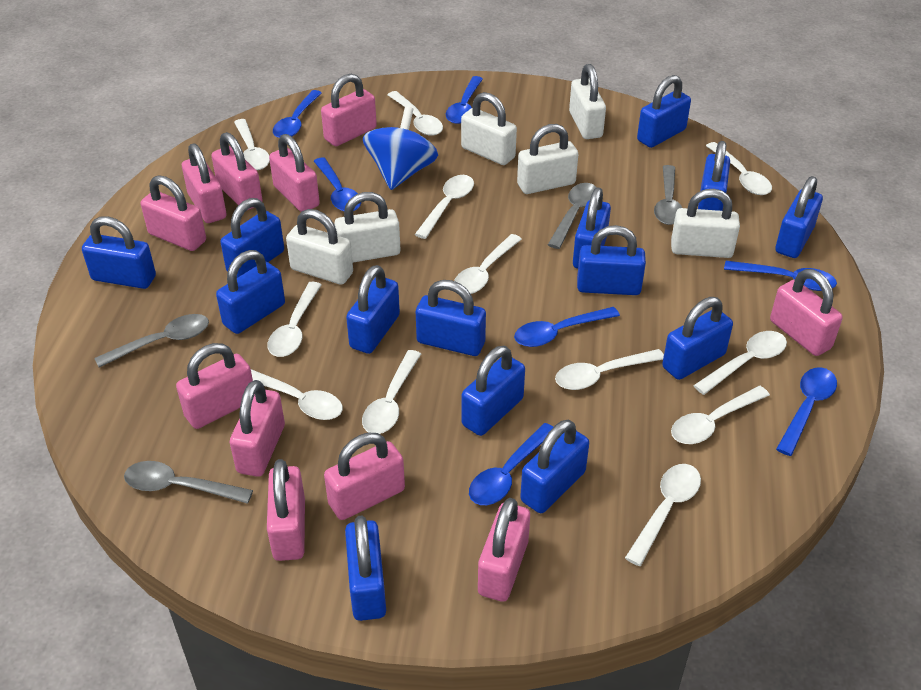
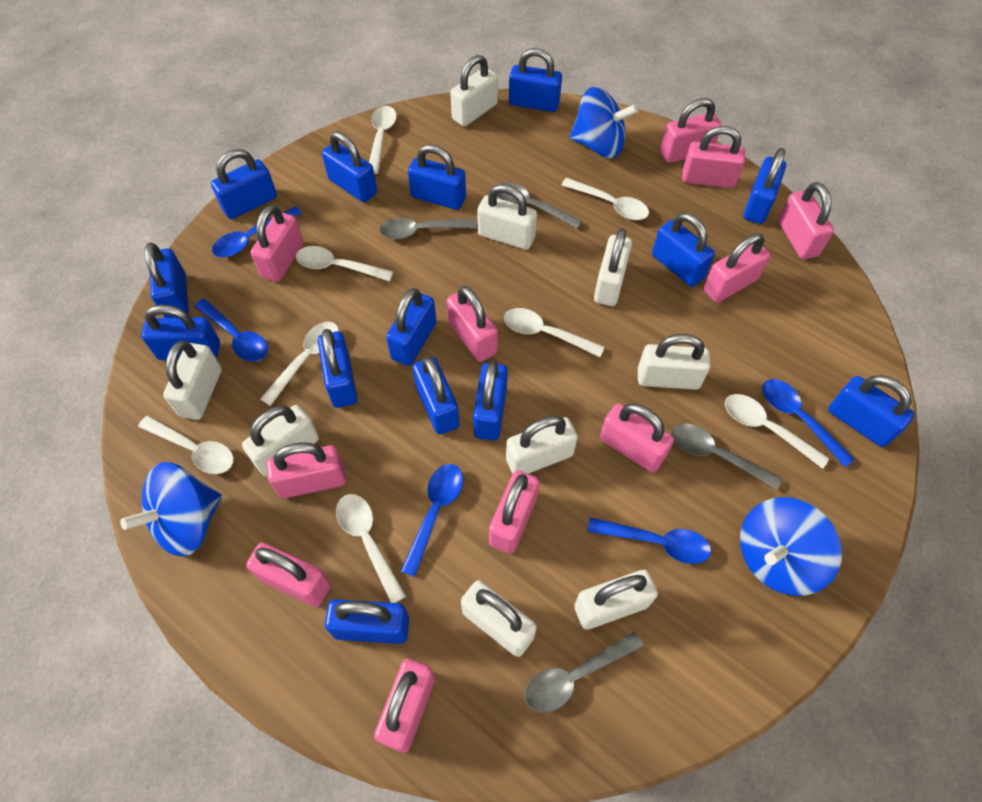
blue spinning top: 1 -> 3
blue spoon: 7 -> 5
white padlock: 6 -> 9
white spoon: 12 -> 8

